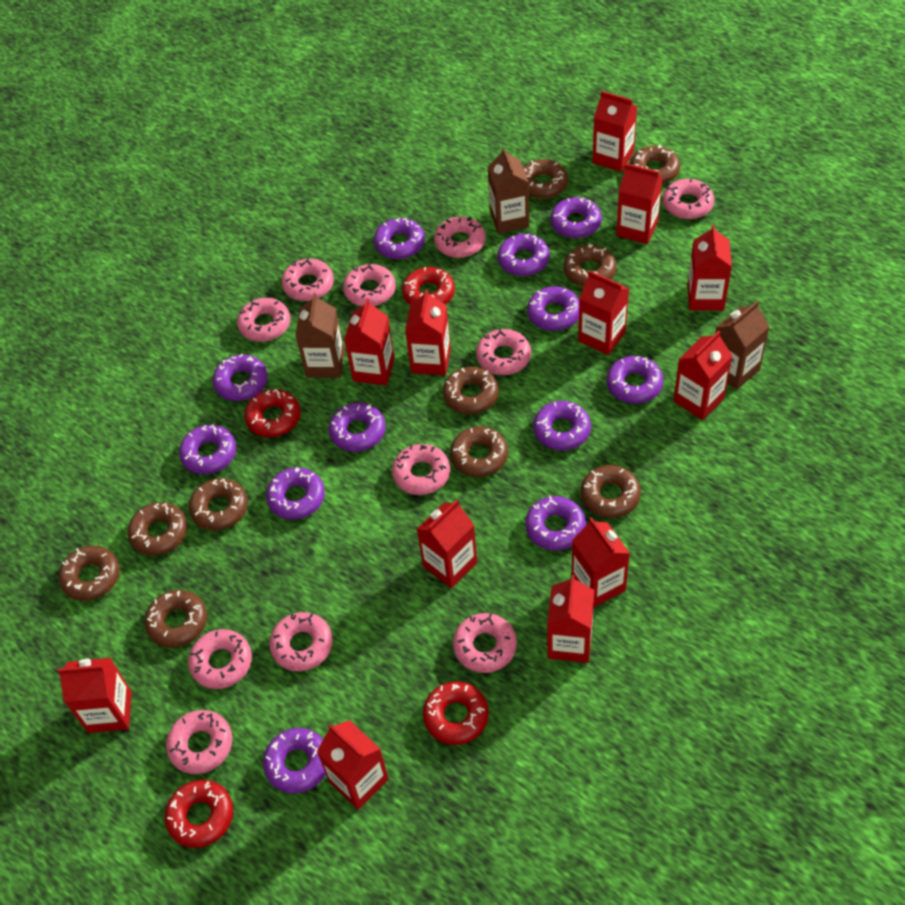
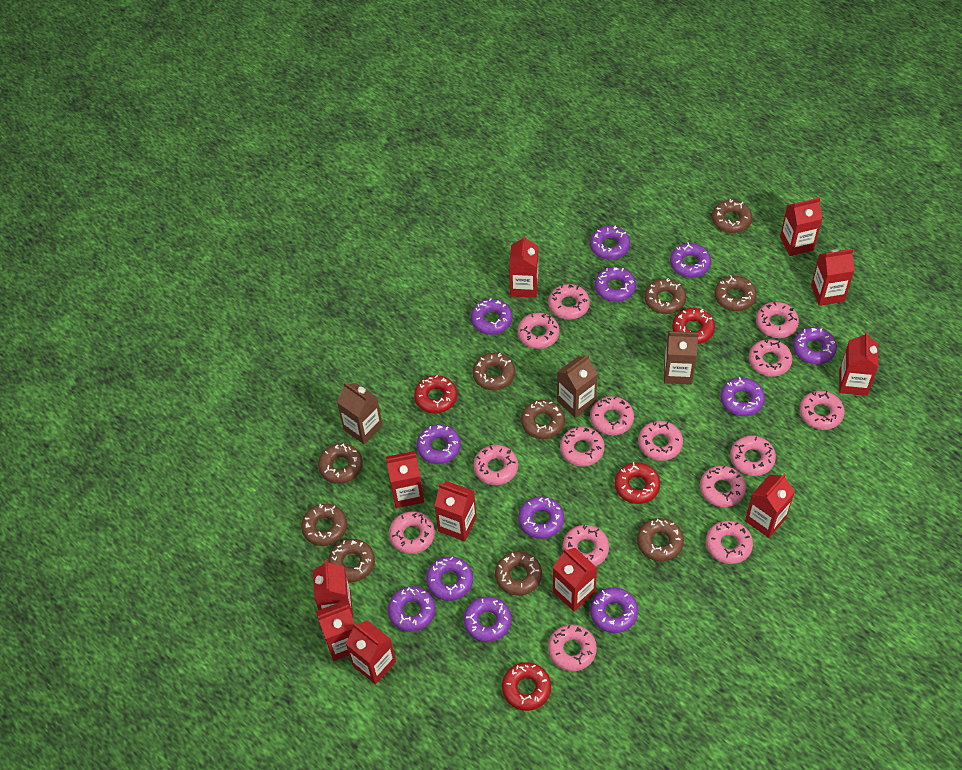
pink donut: 11 -> 15
red carton: 12 -> 11

